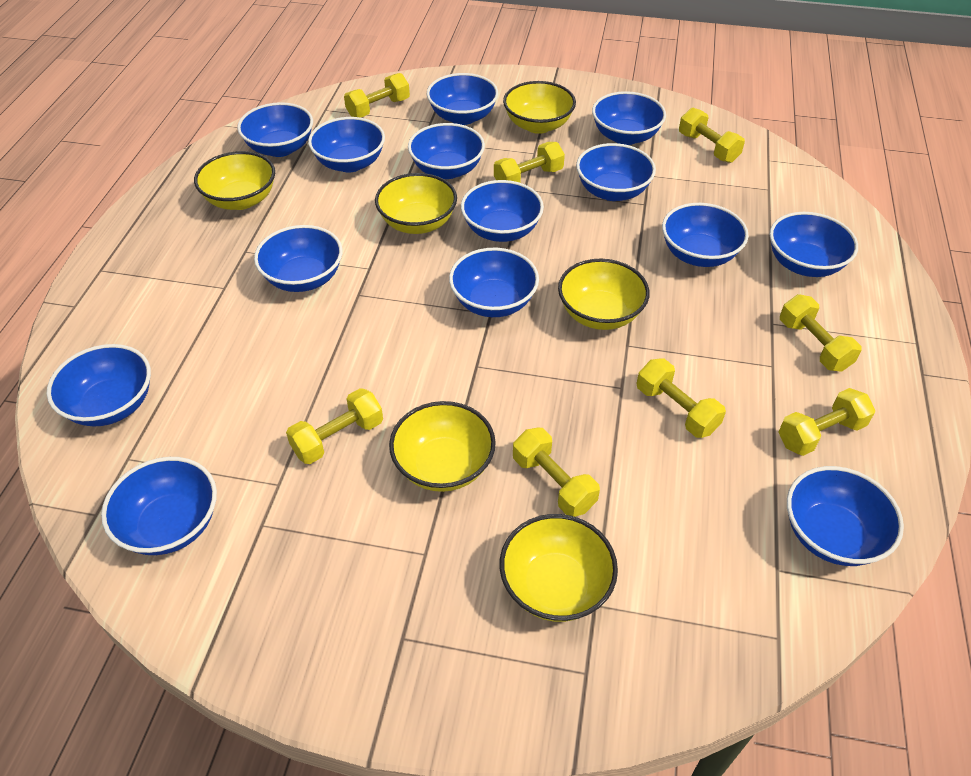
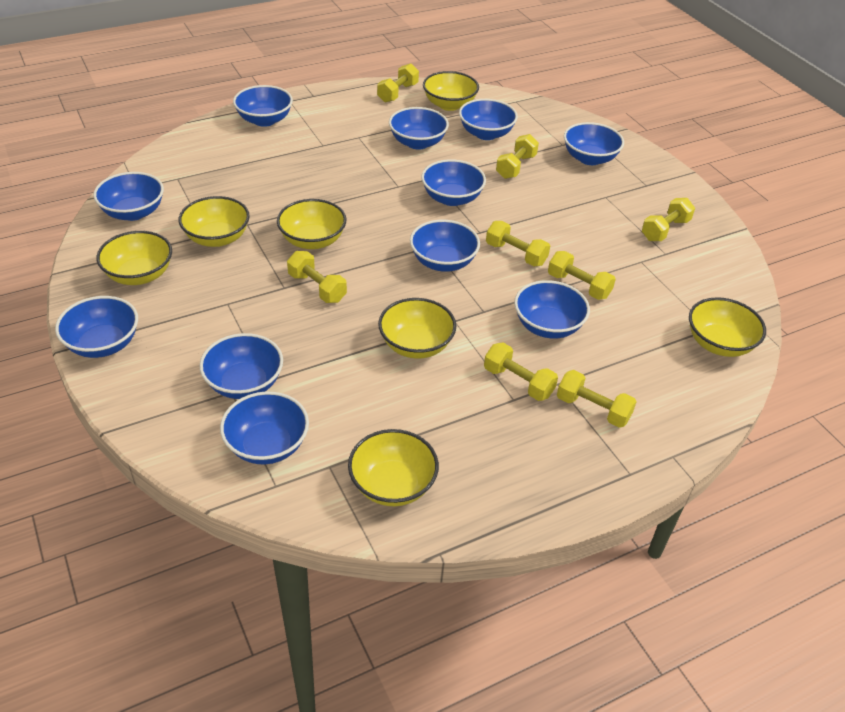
blue bowl: 14 -> 11
yellow bowl: 6 -> 7

